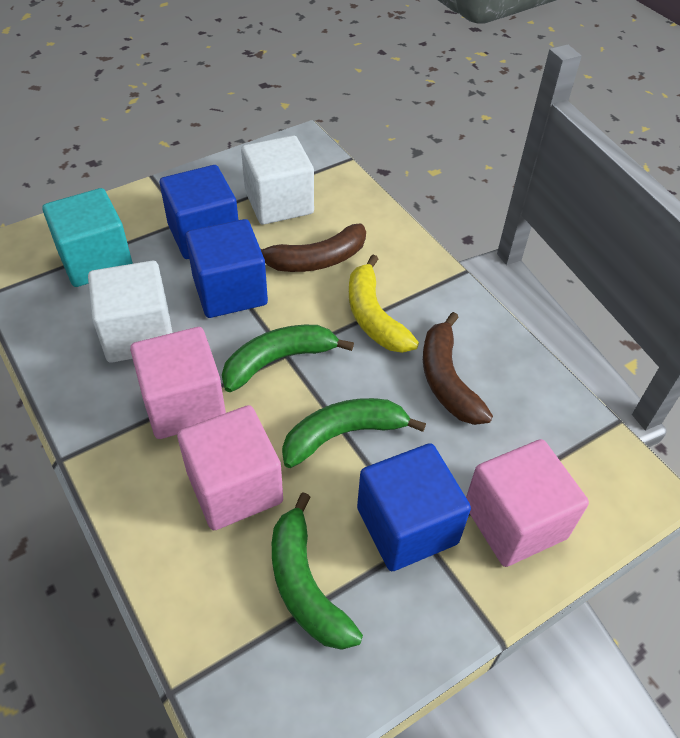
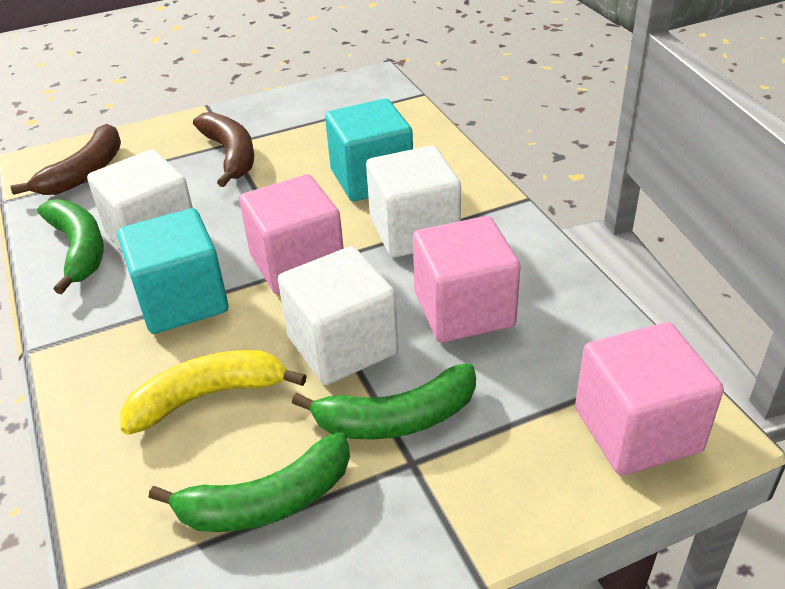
blue cube: 3 -> 0
turquoise cube: 1 -> 2
white cube: 2 -> 3

